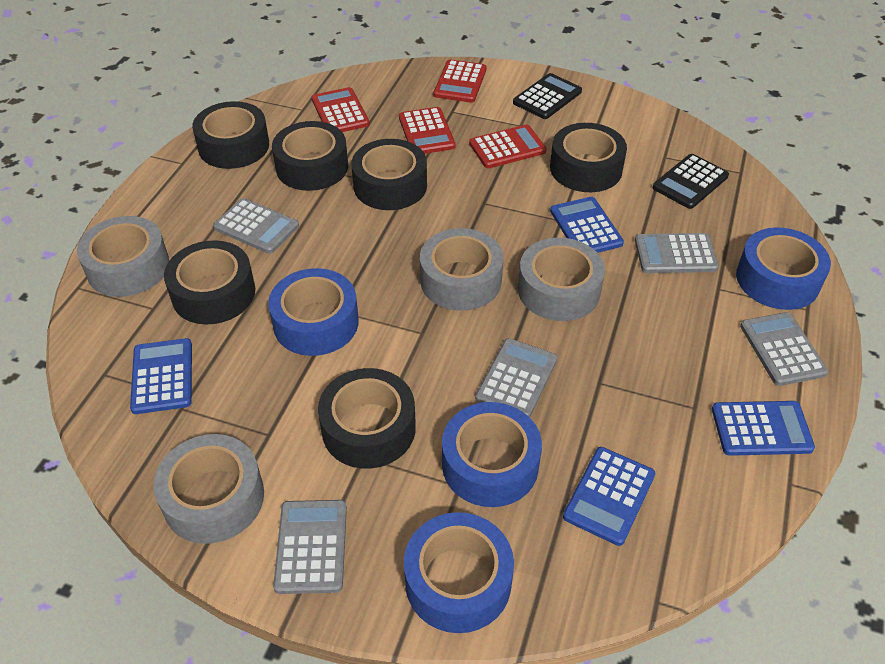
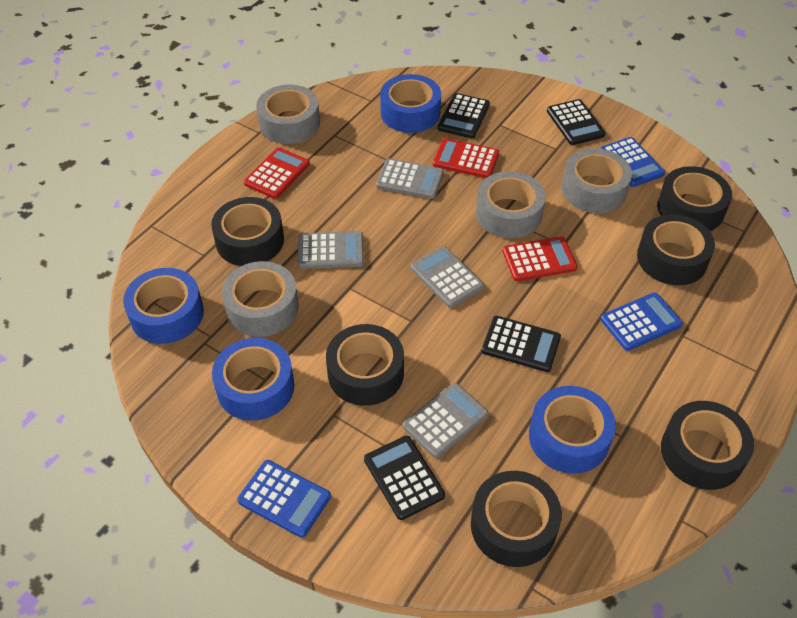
black calculator: 2 -> 4
blue calculator: 4 -> 3
grey calculator: 5 -> 4
red calculator: 4 -> 3

